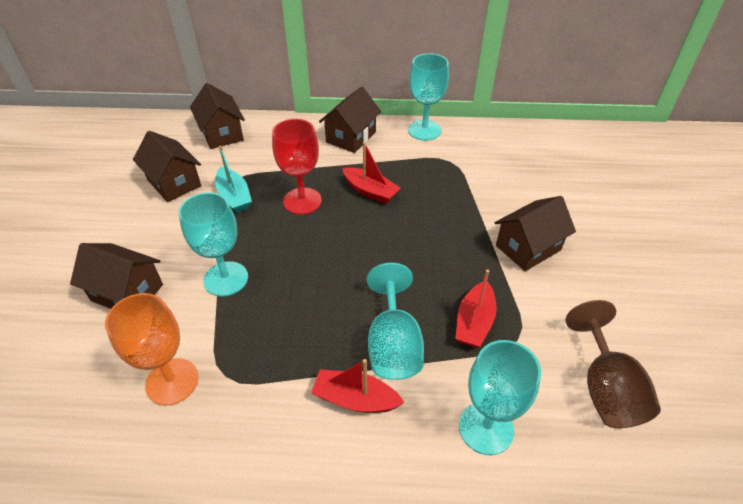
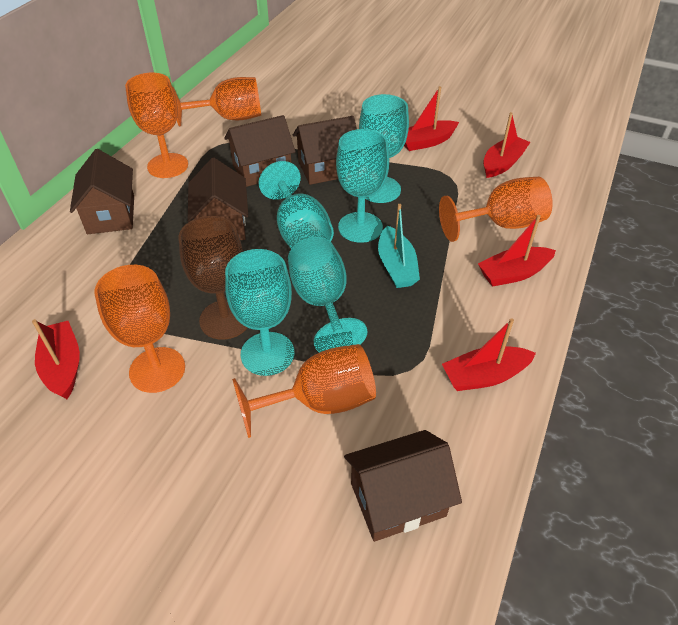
orange goblet: 1 -> 5
red boat: 3 -> 5
red goblet: 1 -> 0
turquoise goblet: 4 -> 5

